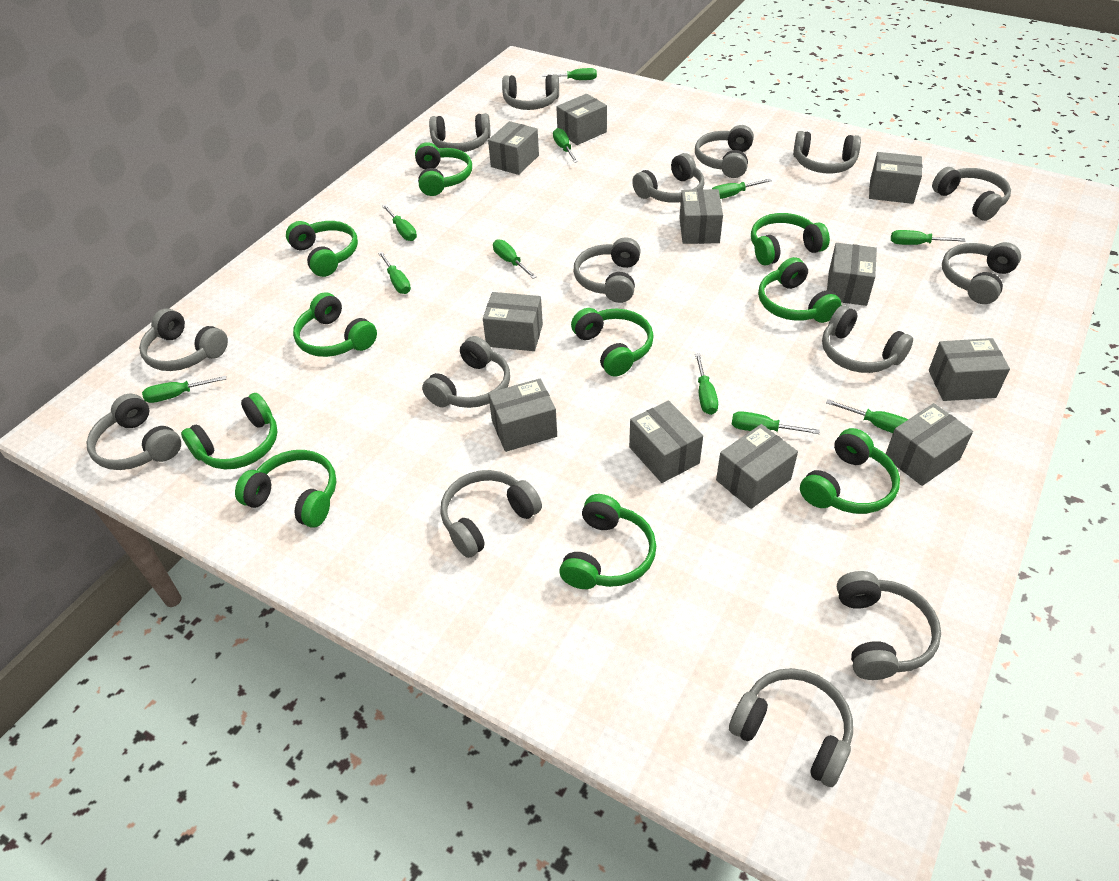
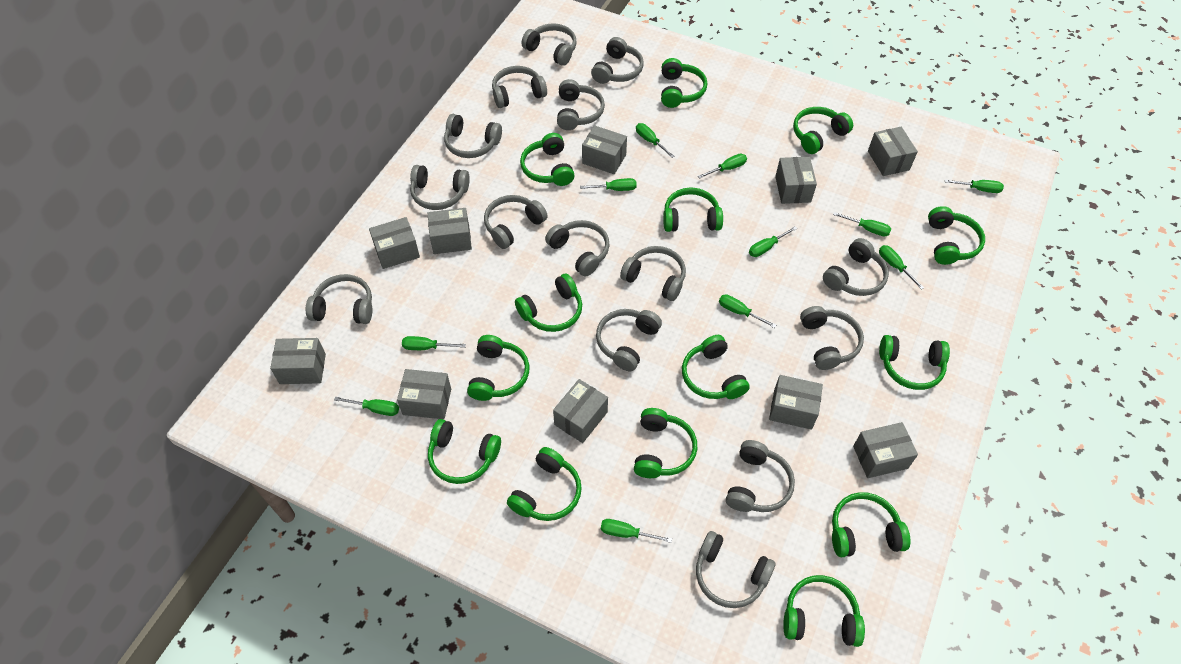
green headphones: 10 -> 14
grey box: 11 -> 10

